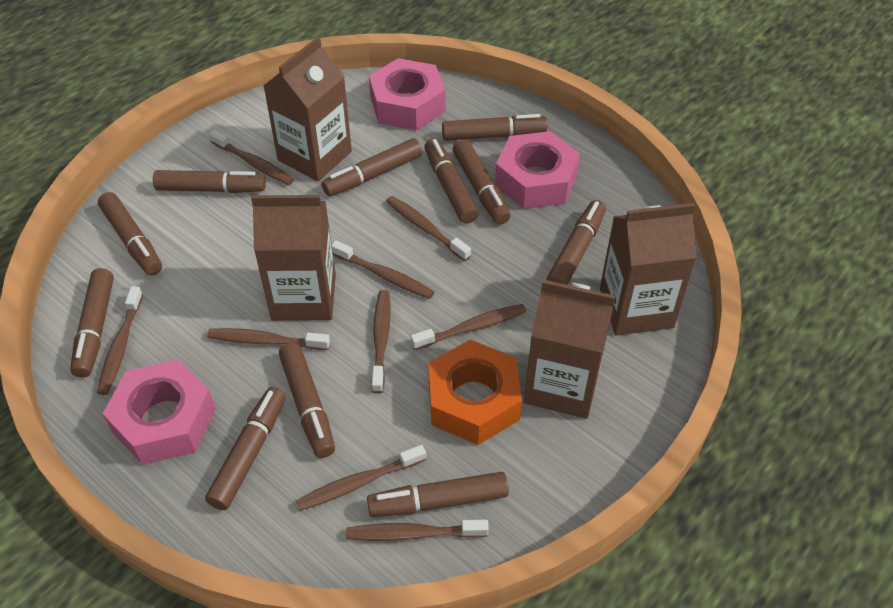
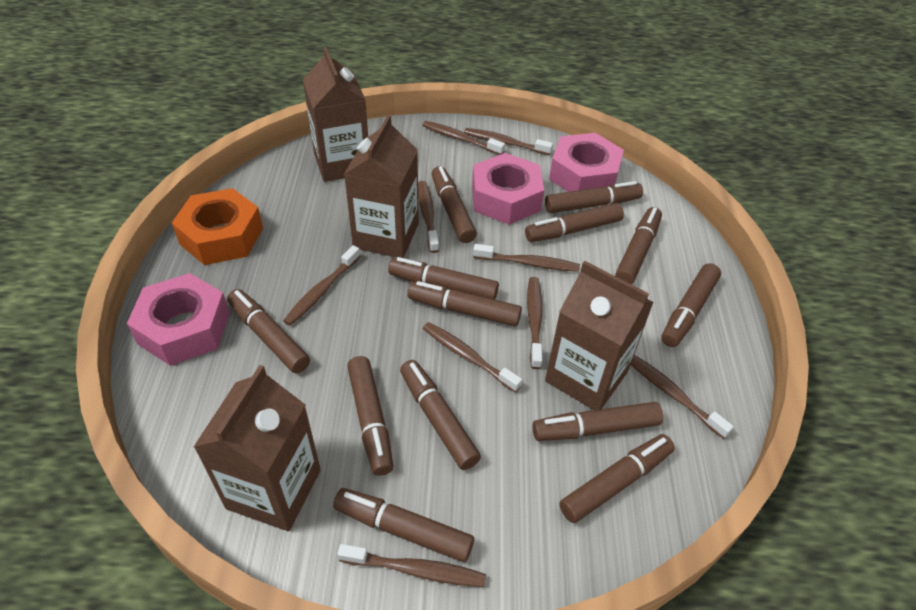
brown marker: 11 -> 13

